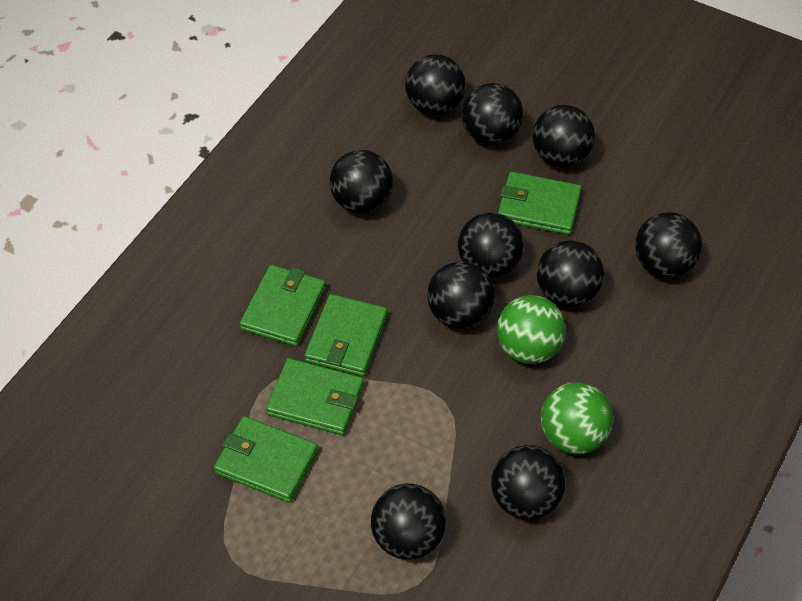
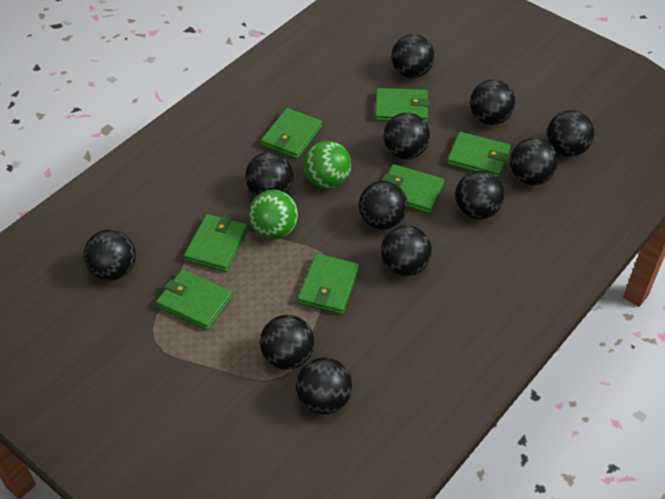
black ball: 10 -> 12
green wallet: 5 -> 7

